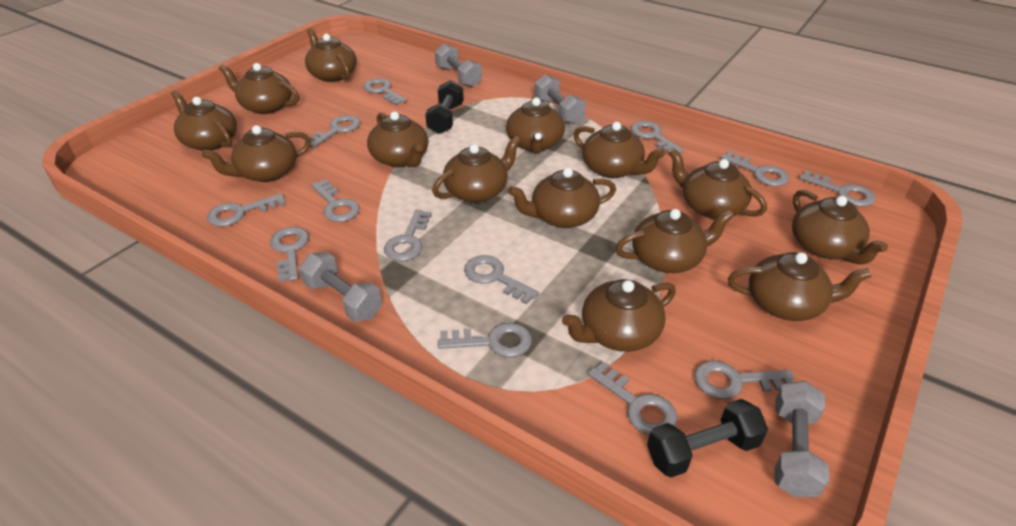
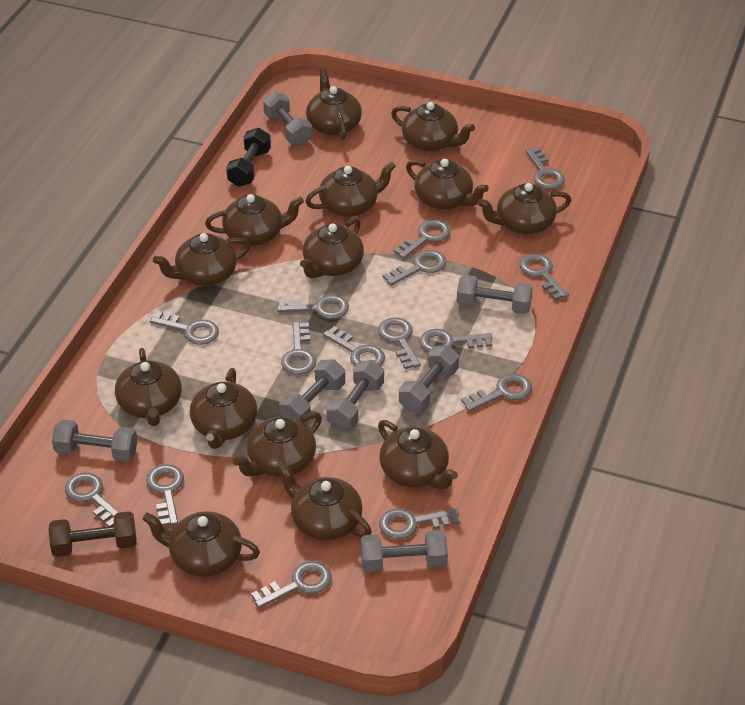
black dumbbell: 2 -> 1
brown dumbbell: 0 -> 1
grey dumbbell: 4 -> 7
grey key: 13 -> 15

